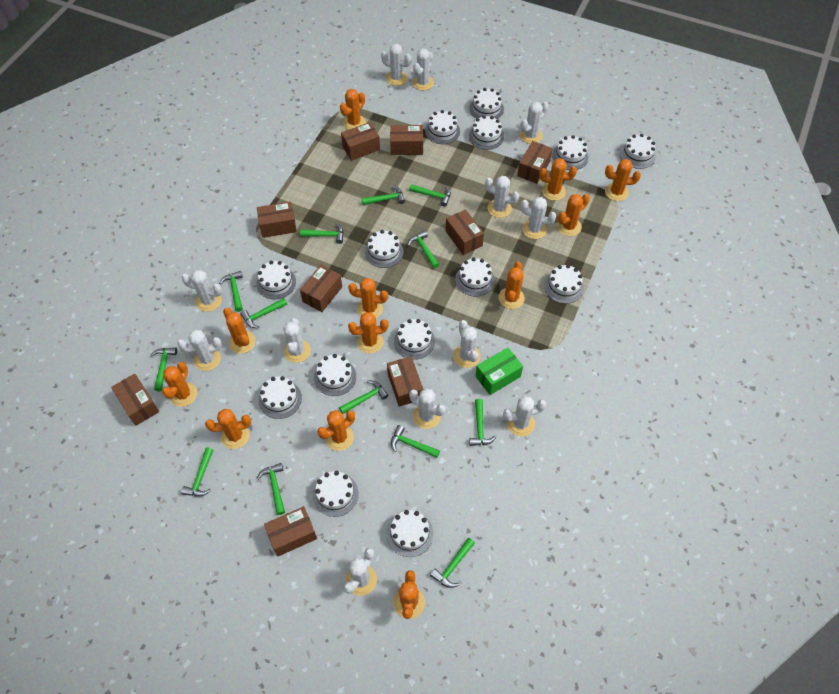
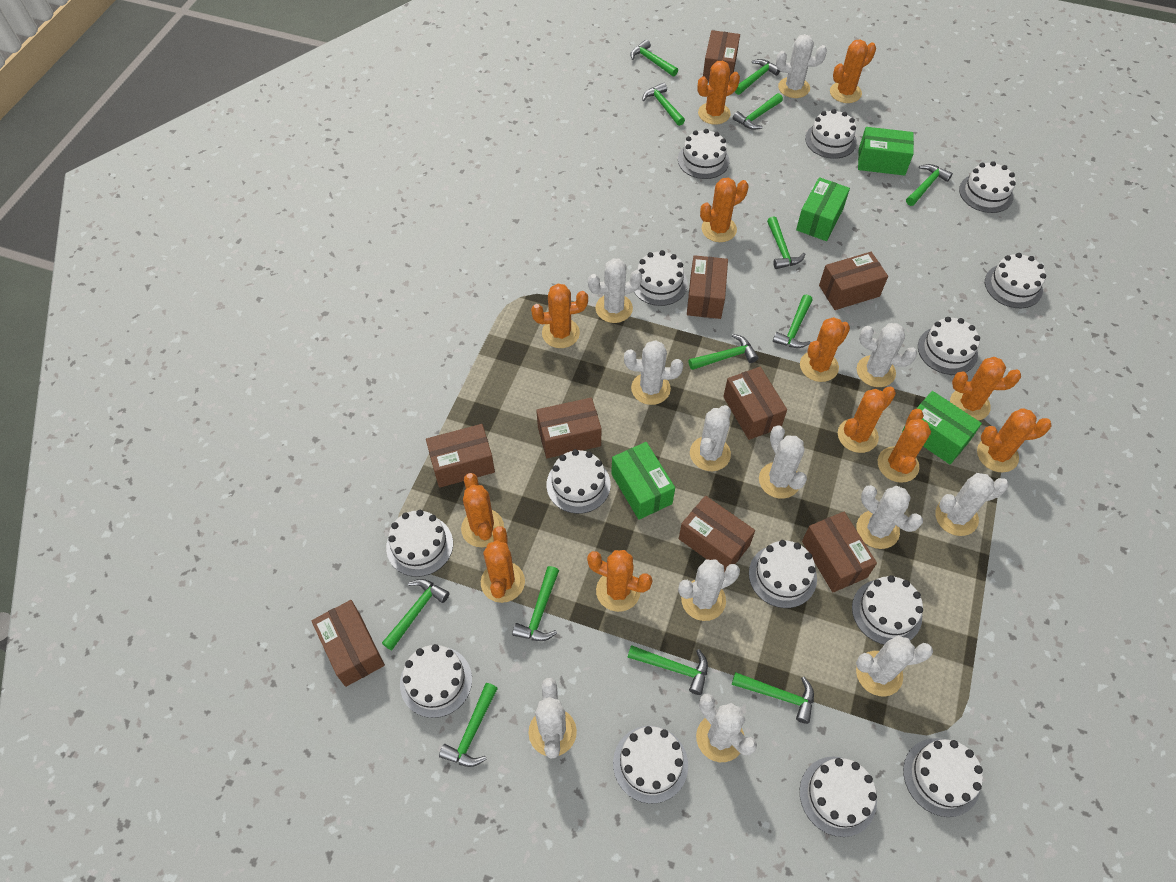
green box: 1 -> 4

